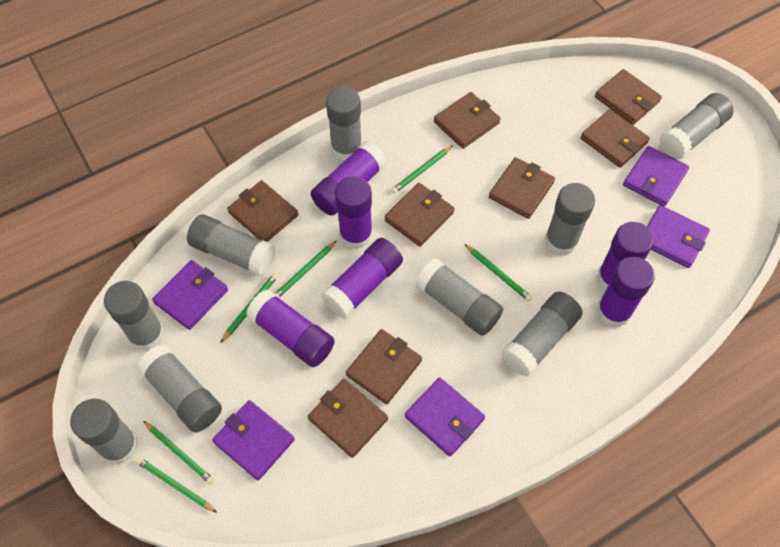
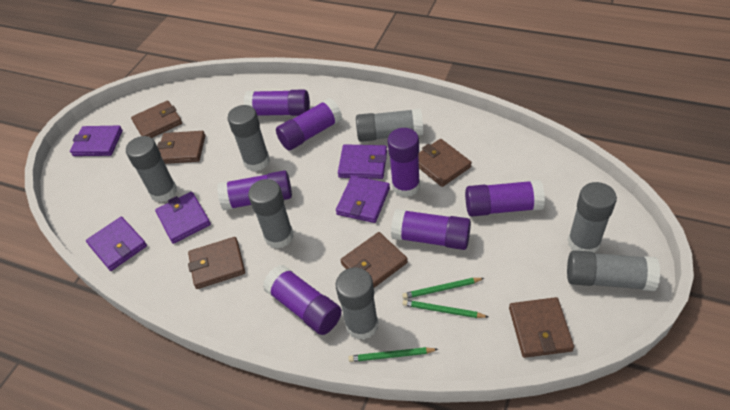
brown wallet: 8 -> 6
green pencil: 6 -> 3
grey glue stick: 9 -> 7
purple glue stick: 6 -> 7

